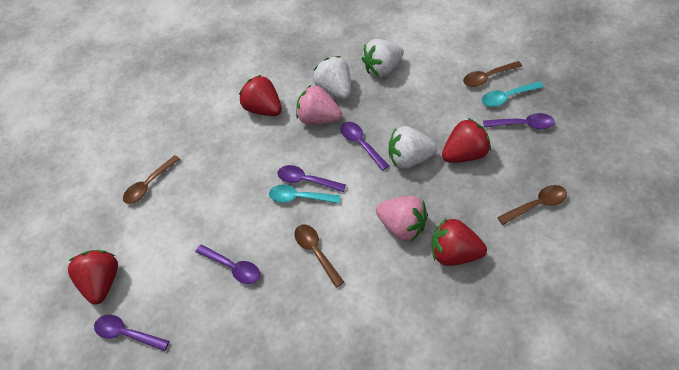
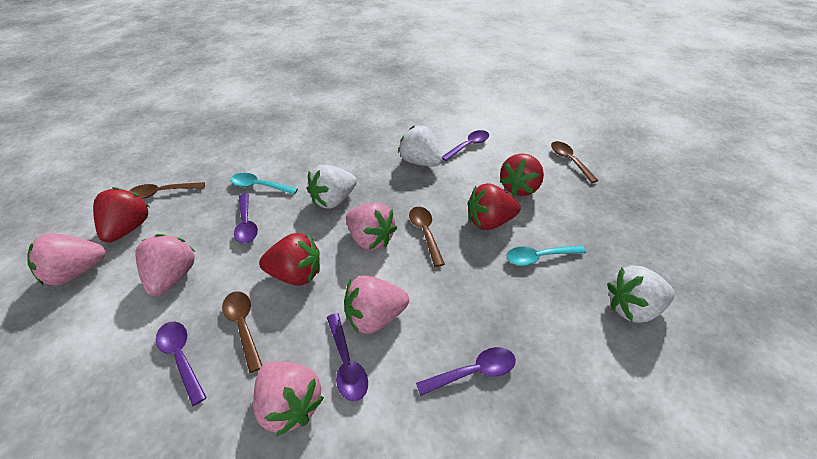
pink strawberry: 2 -> 5

